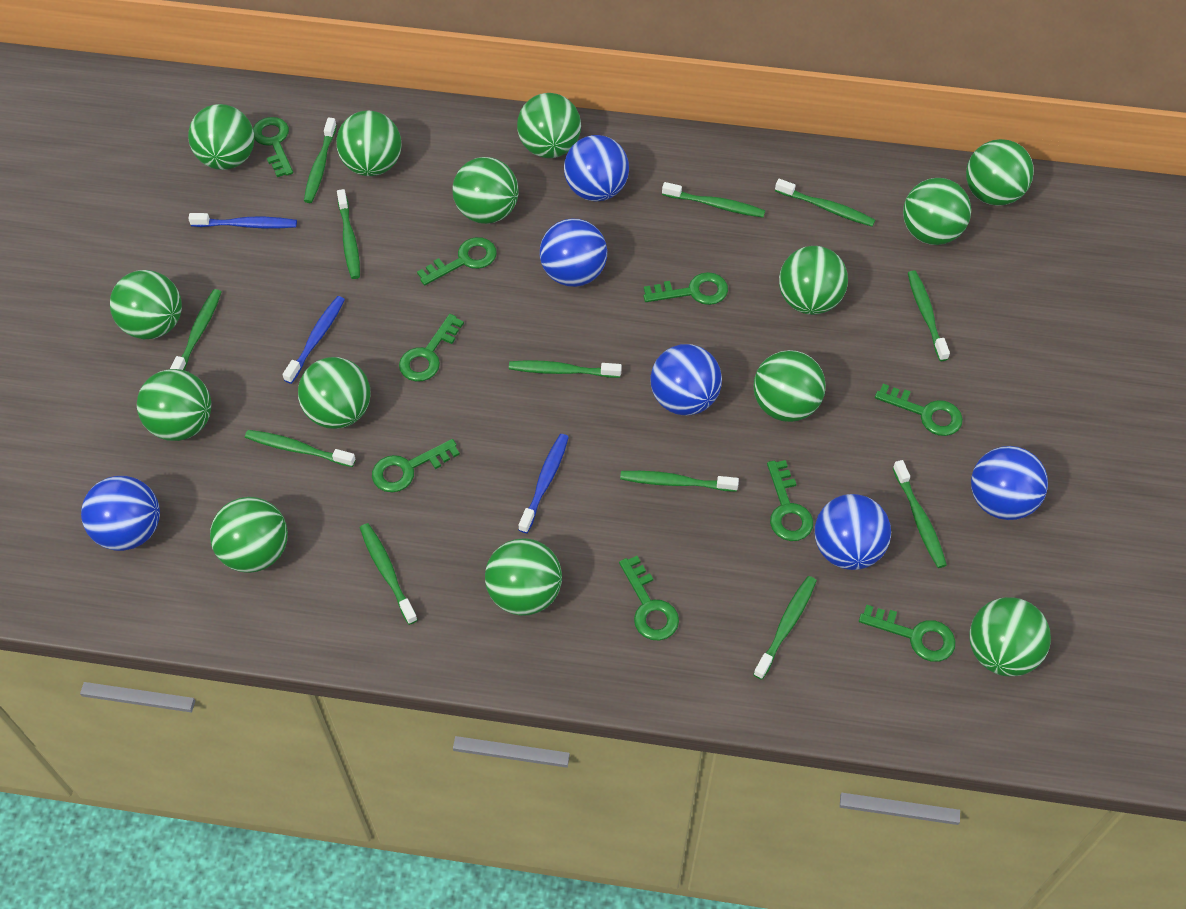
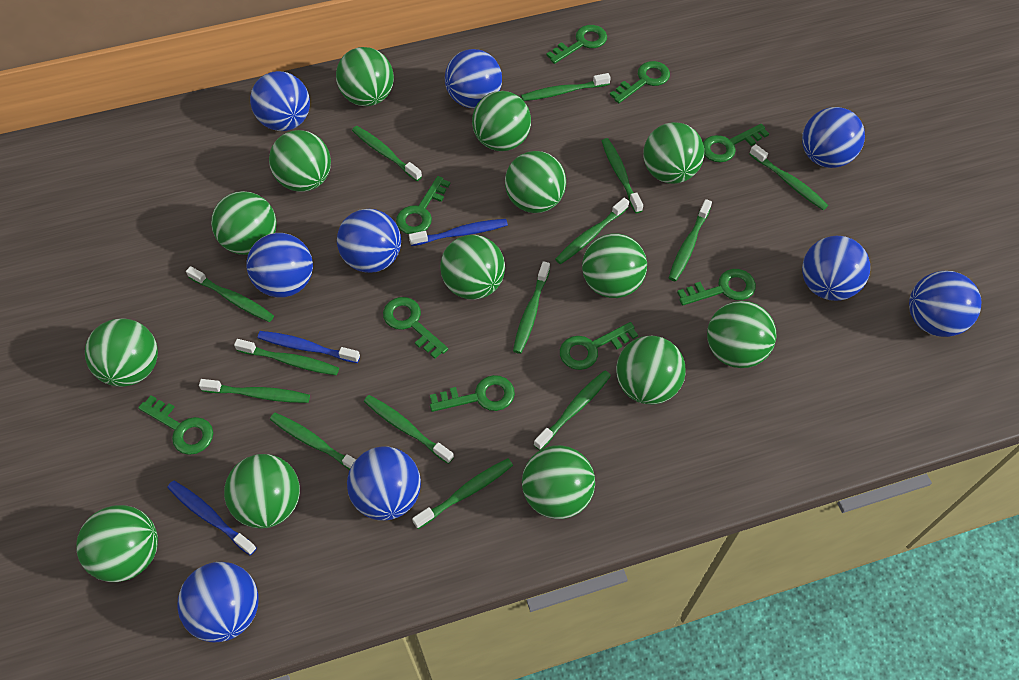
blue ball: 6 -> 9
green toothbrush: 12 -> 14

